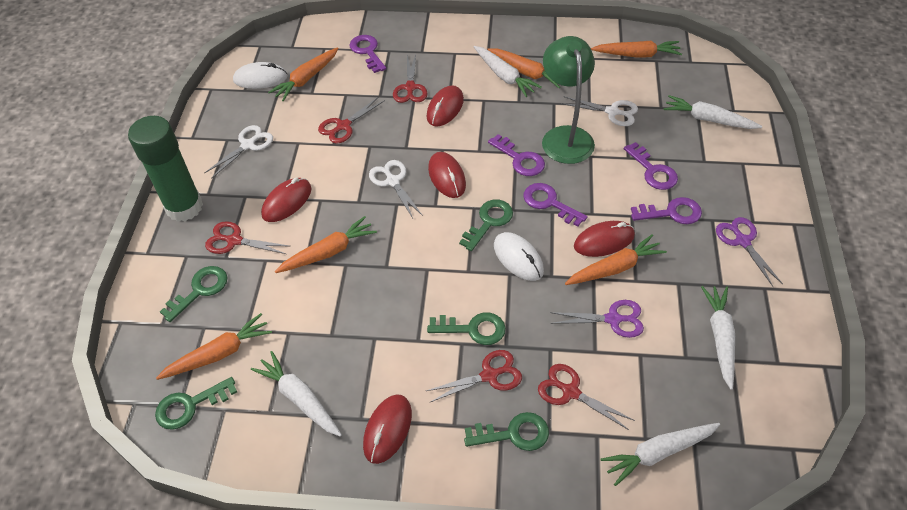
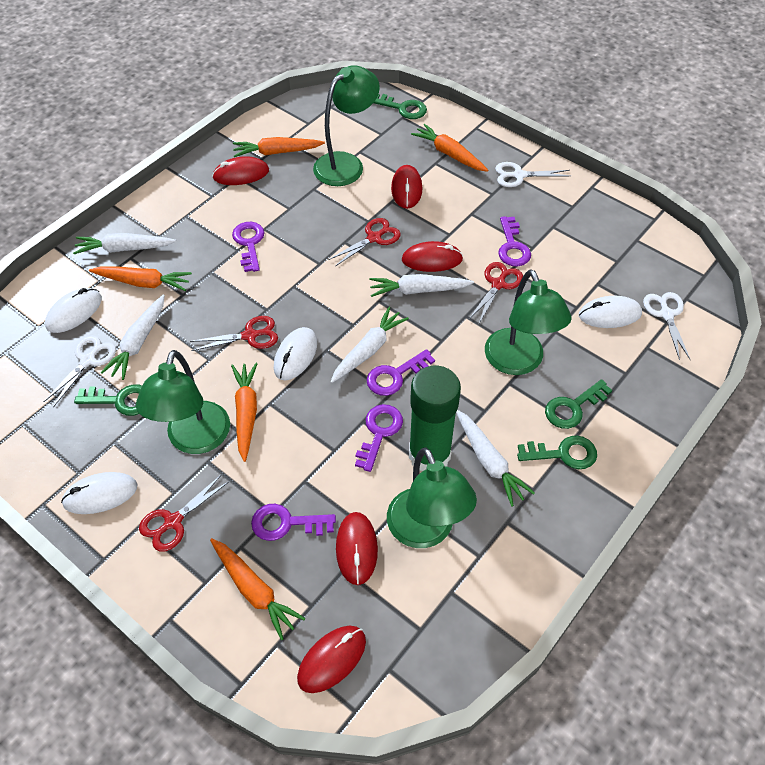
green key: 5 -> 4
green lamp: 1 -> 4
orange carrot: 6 -> 5
purple scissors: 2 -> 0
red scissors: 5 -> 4
white mouse: 2 -> 4

